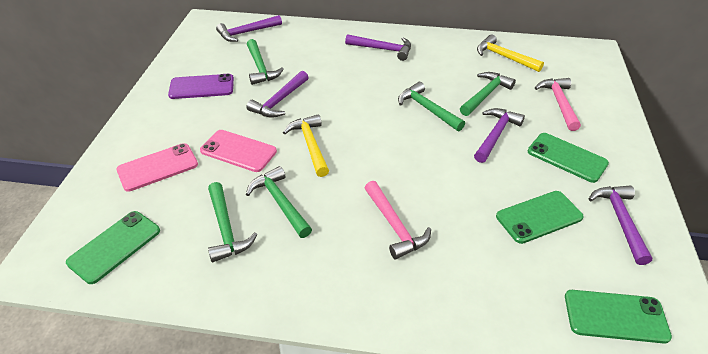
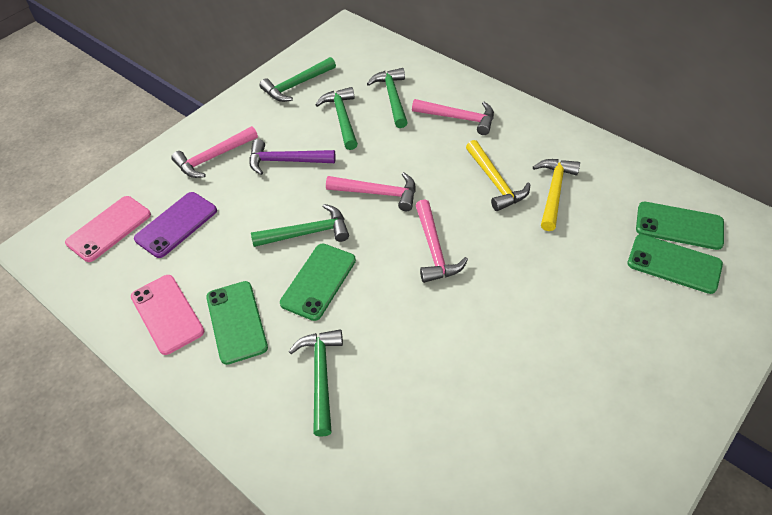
pink hammer: 2 -> 4
purple hammer: 5 -> 1

